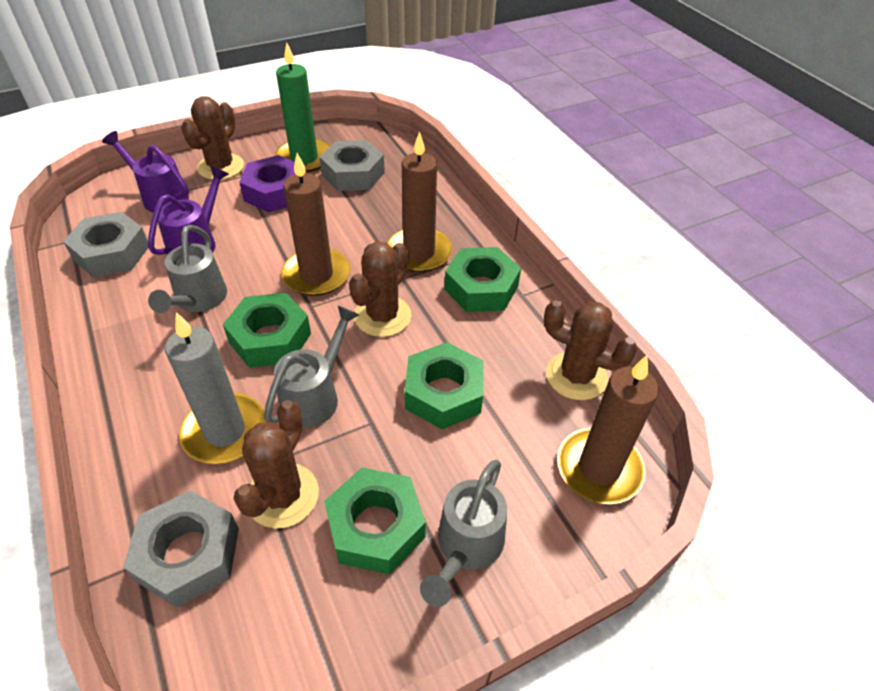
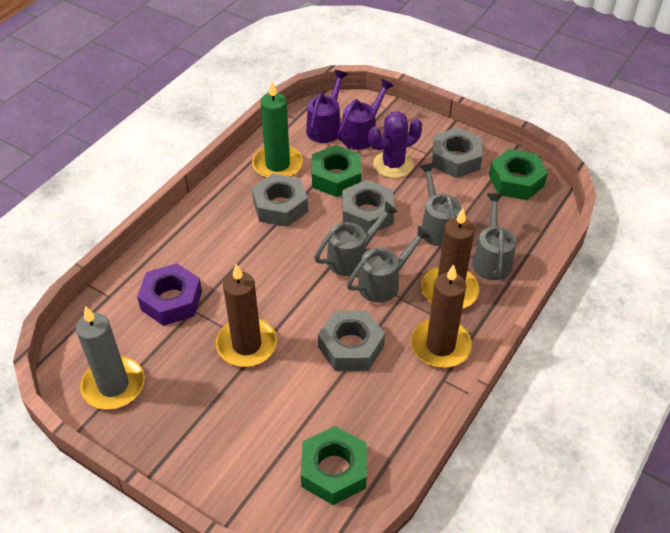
brown cactus: 4 -> 0
green nut: 4 -> 3
grey nut: 3 -> 4
grey watering can: 3 -> 4
purple cactus: 0 -> 1

